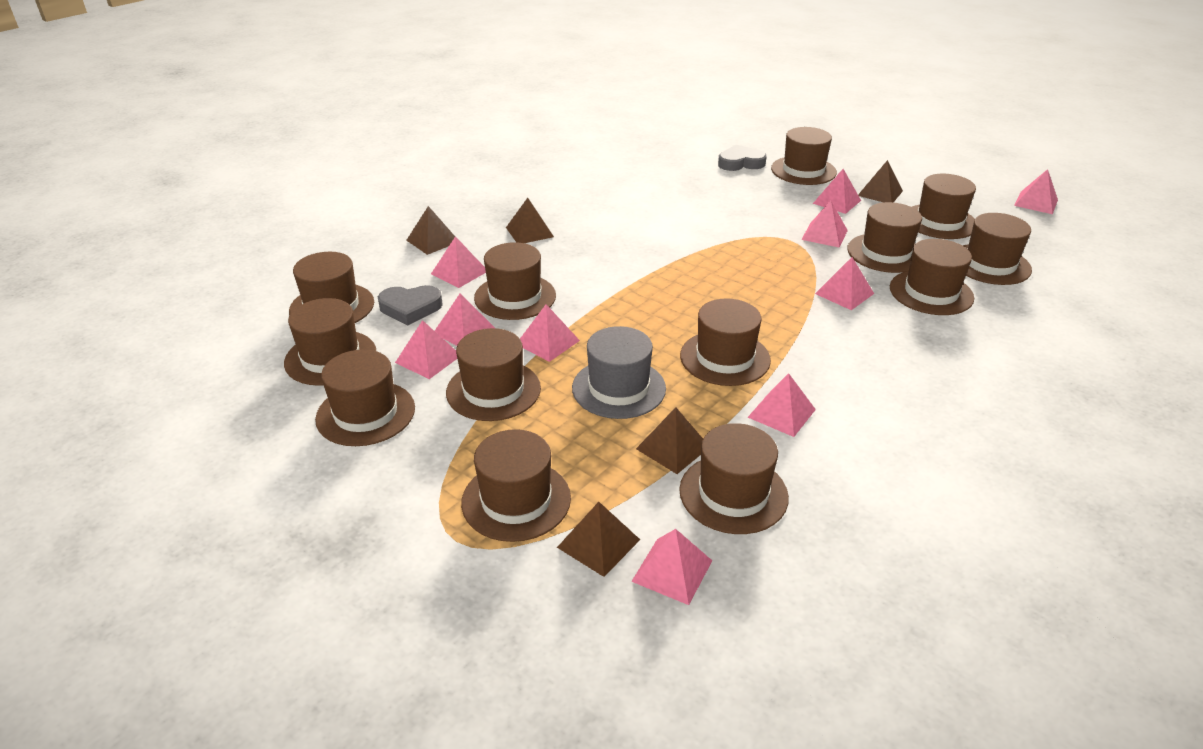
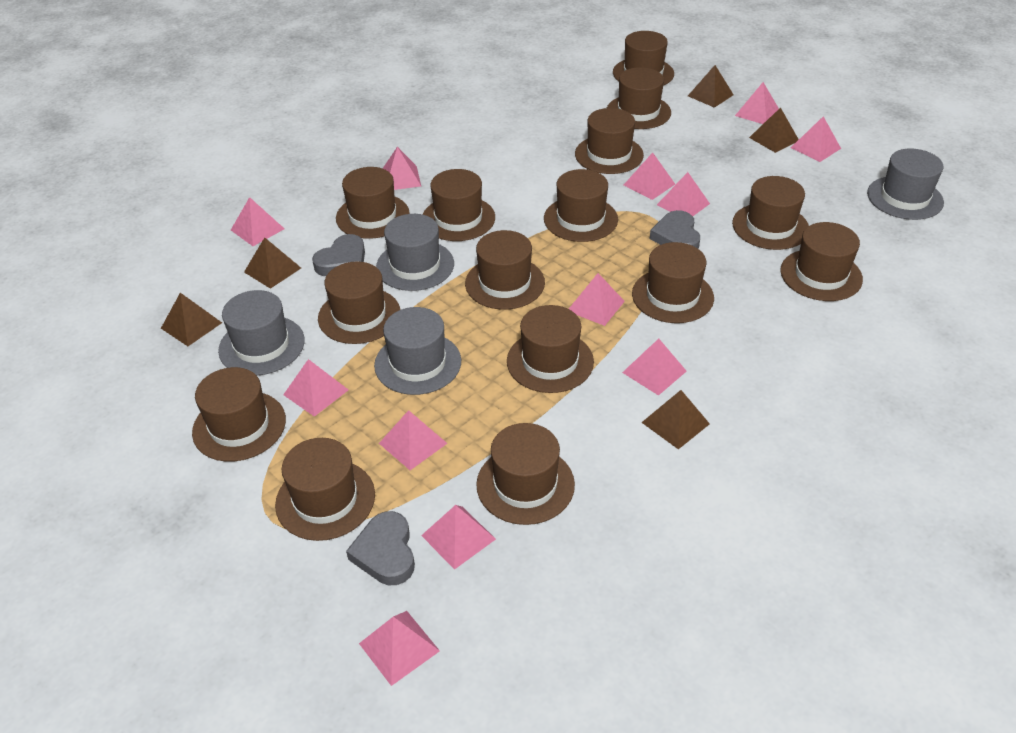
brown hat: 13 -> 15
grey hat: 1 -> 4
grey heart: 2 -> 3
pink pyramid: 10 -> 12

